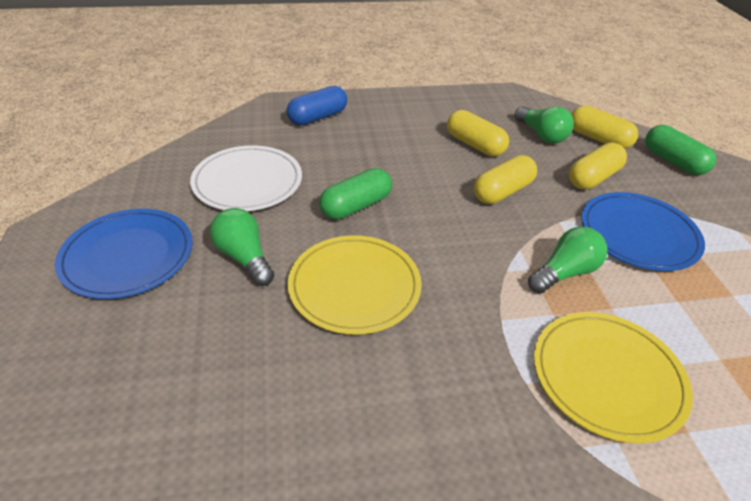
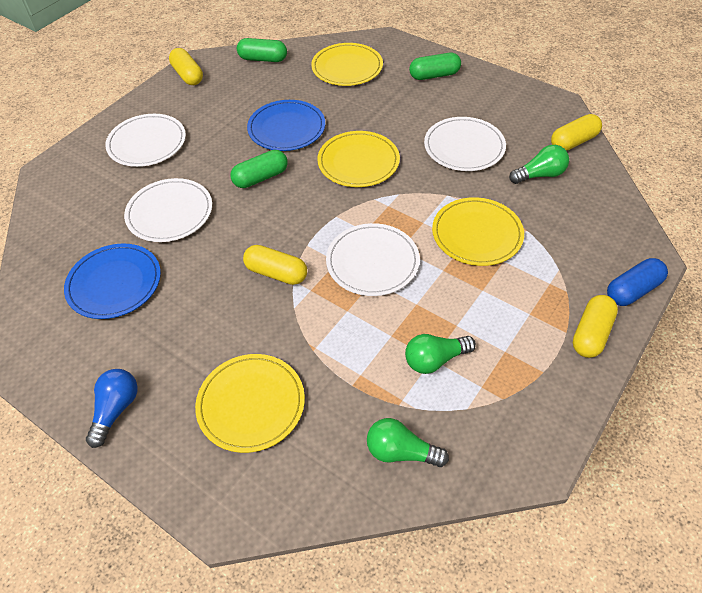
blue light bulb: 0 -> 1
green capsule: 2 -> 3
white plate: 1 -> 4
yellow plate: 2 -> 4

